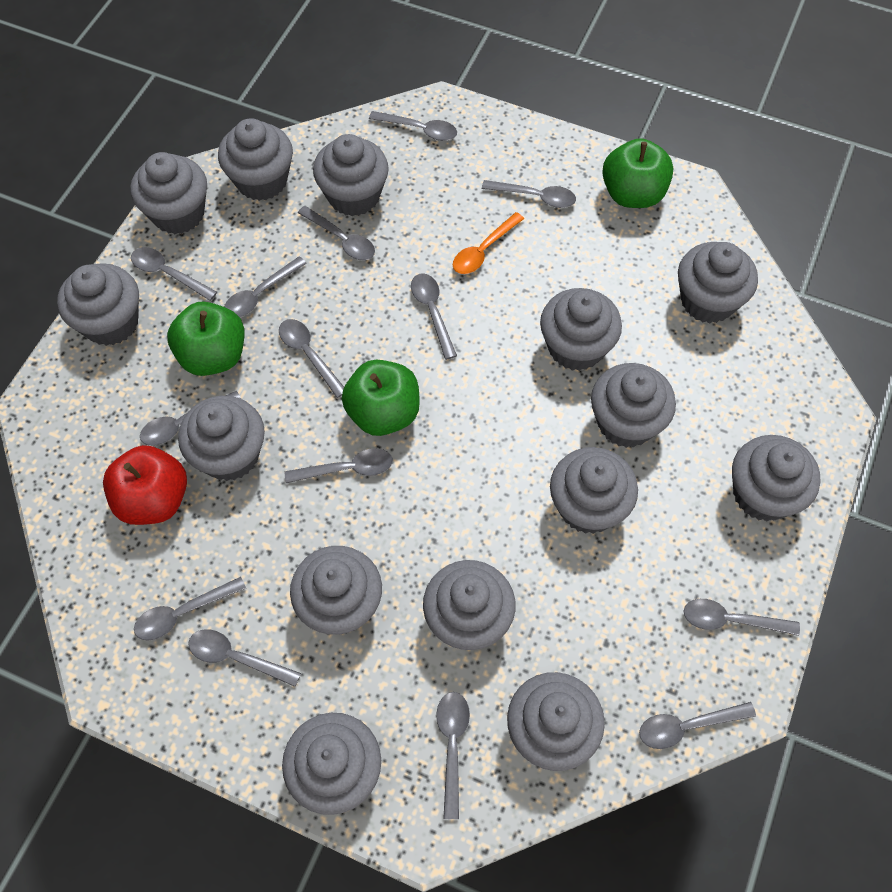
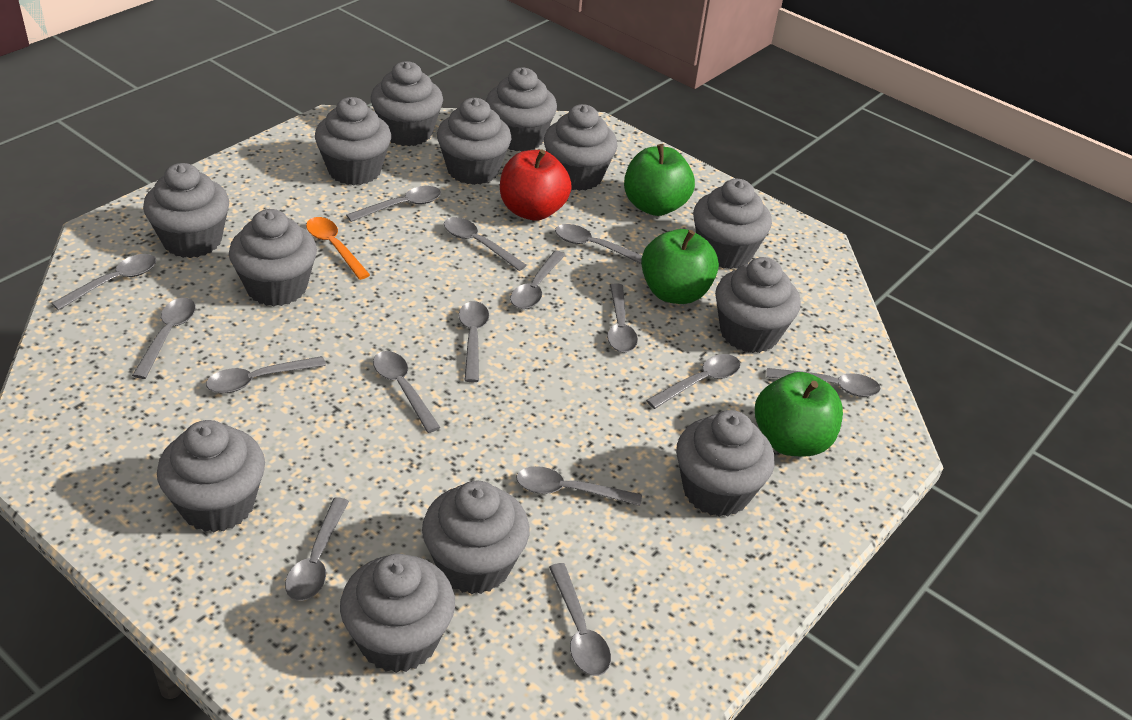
grey cupcake: 14 -> 13
grey spoon: 14 -> 15

